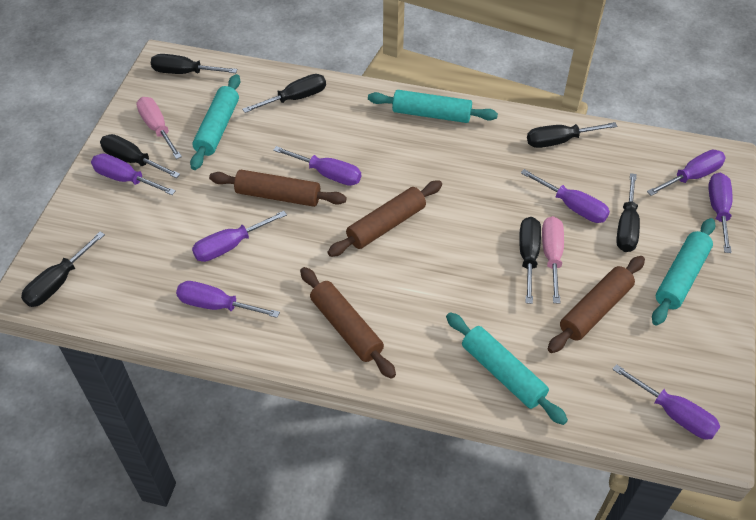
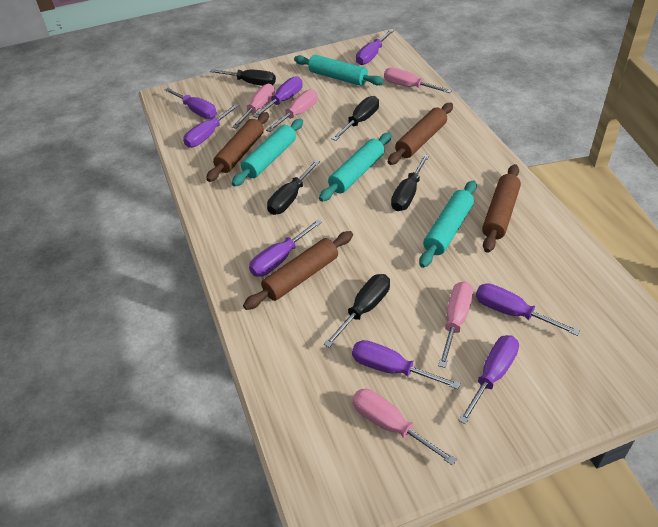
black screwdriver: 7 -> 5
pink screwdriver: 2 -> 5

